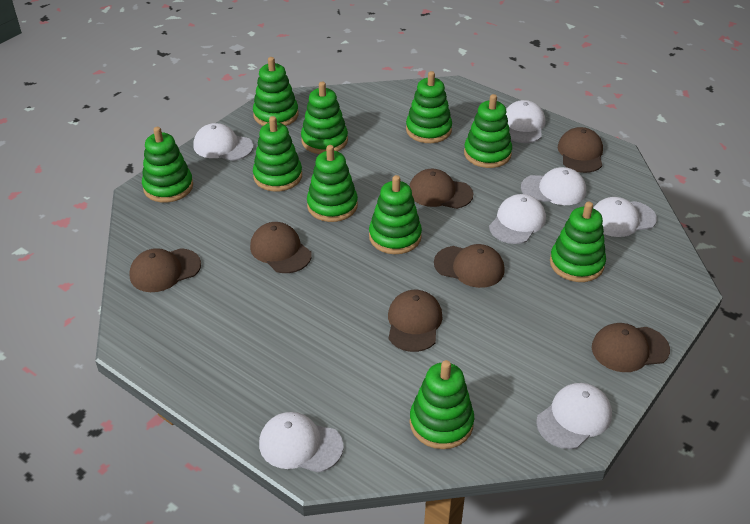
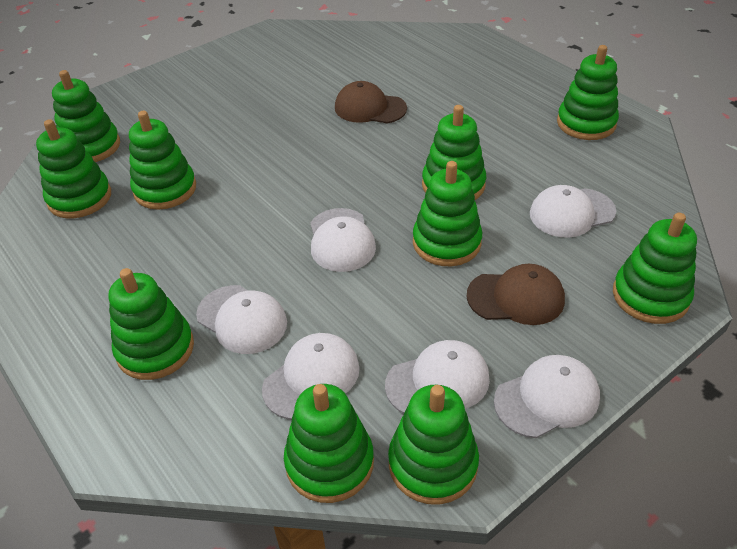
brown cap: 7 -> 2
white cap: 7 -> 6

